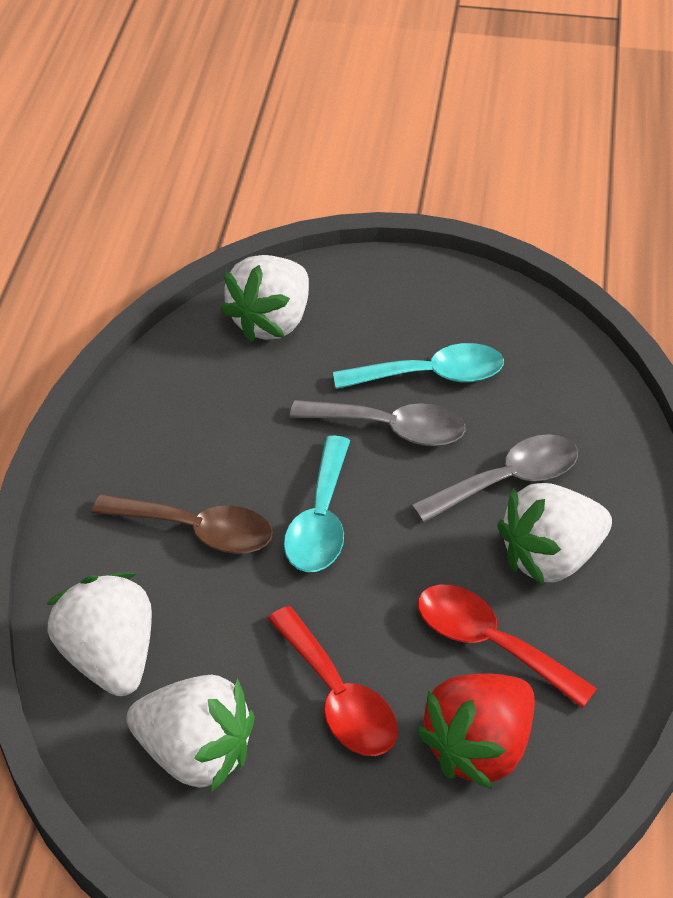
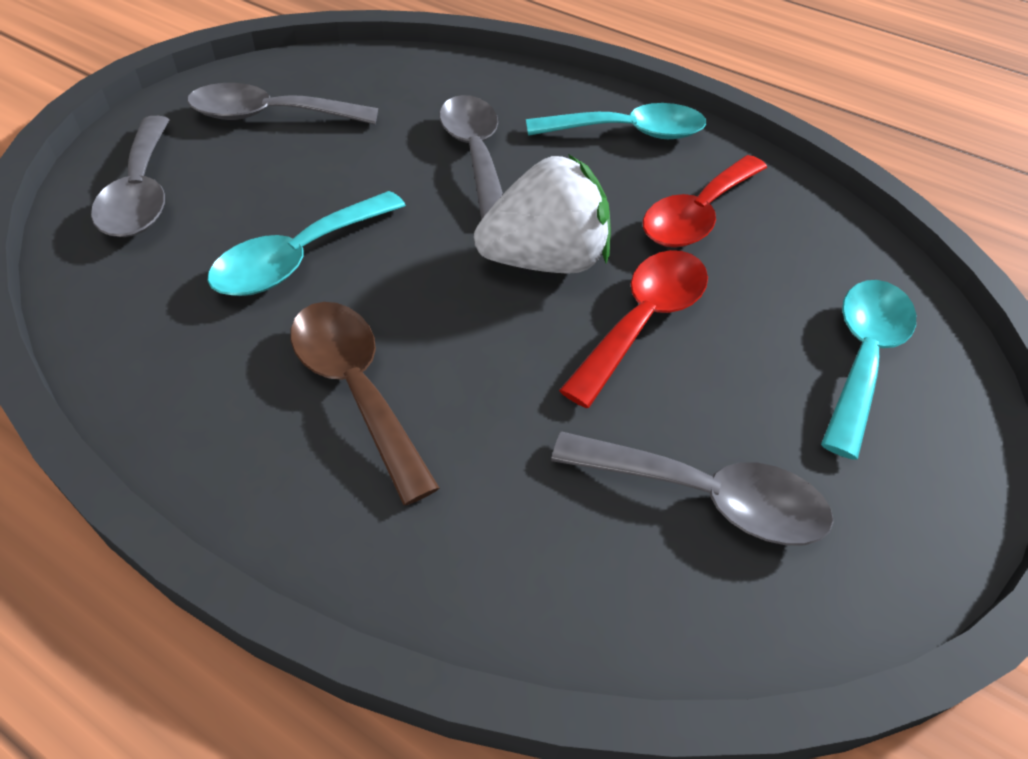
grey spoon: 2 -> 4
red strawberry: 1 -> 0
turquoise spoon: 2 -> 3
white strawberry: 4 -> 1

